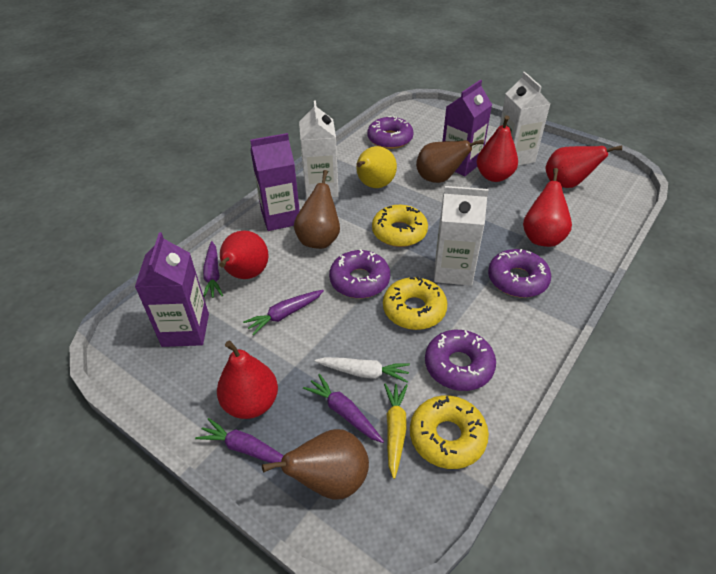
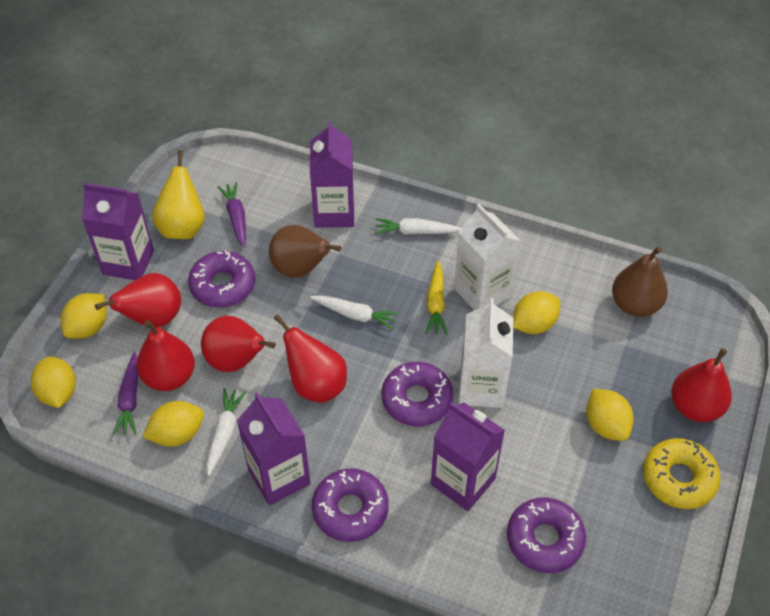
brown pear: 3 -> 2
purple carrot: 4 -> 2
purple carton: 3 -> 4
white carrot: 1 -> 3
white carton: 3 -> 2
yellow donut: 3 -> 1
yellow lemon: 0 -> 5

